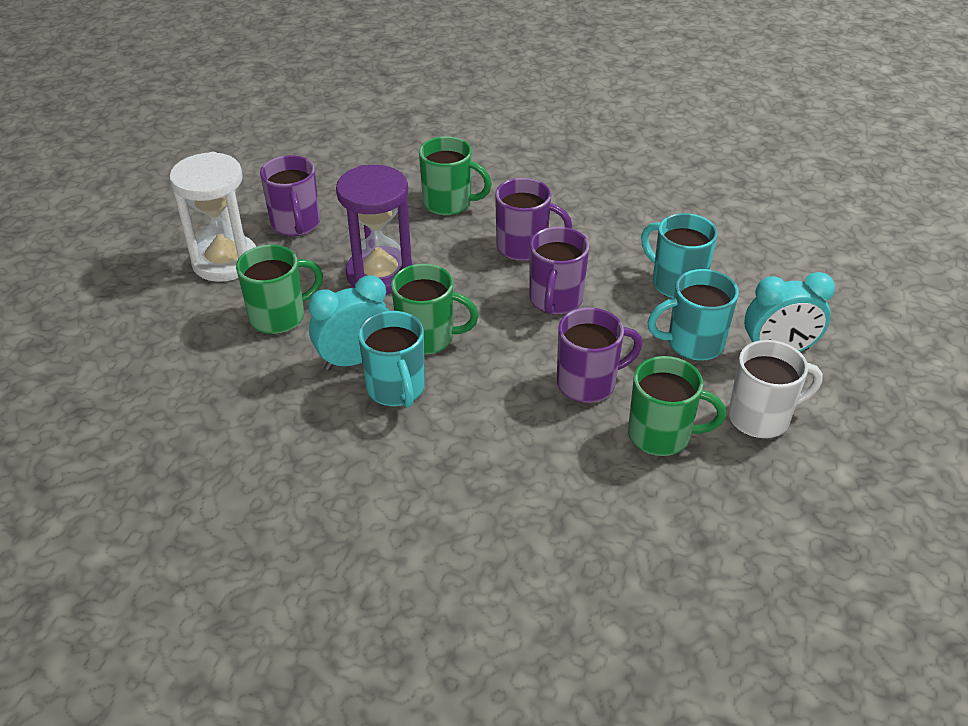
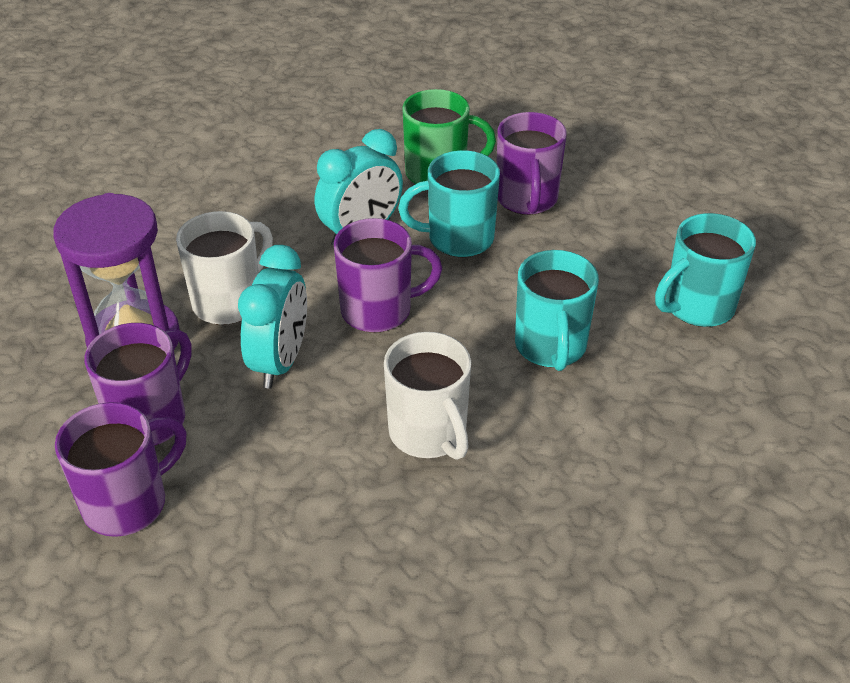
green mug: 4 -> 1
white hourglass: 1 -> 0
white mug: 1 -> 2

